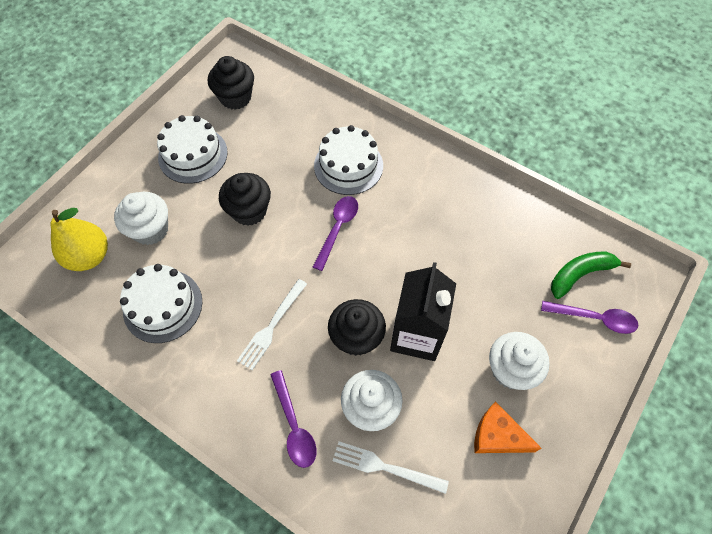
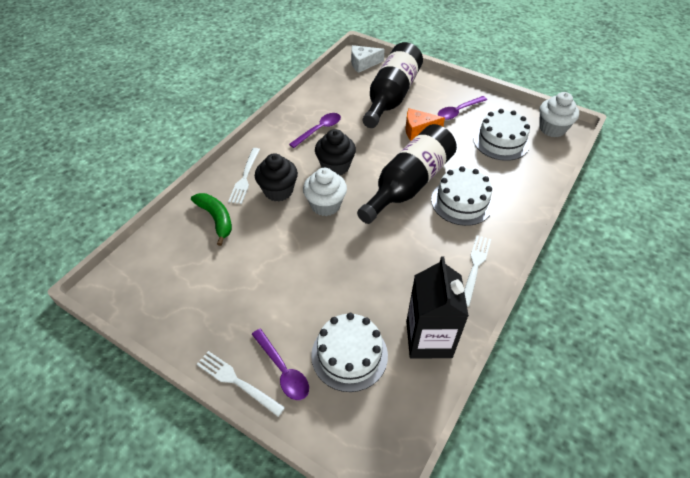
black bottle: 0 -> 2
black cupcake: 3 -> 2
white cheese: 0 -> 1
white cupcake: 3 -> 2
white fork: 2 -> 3
yellow pear: 1 -> 0

